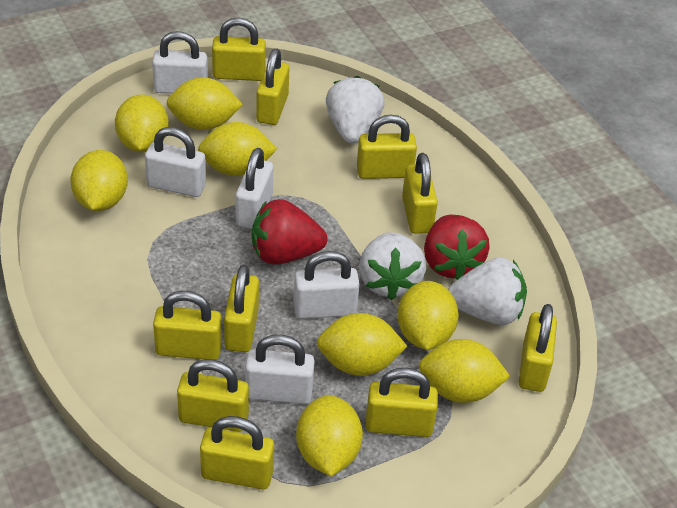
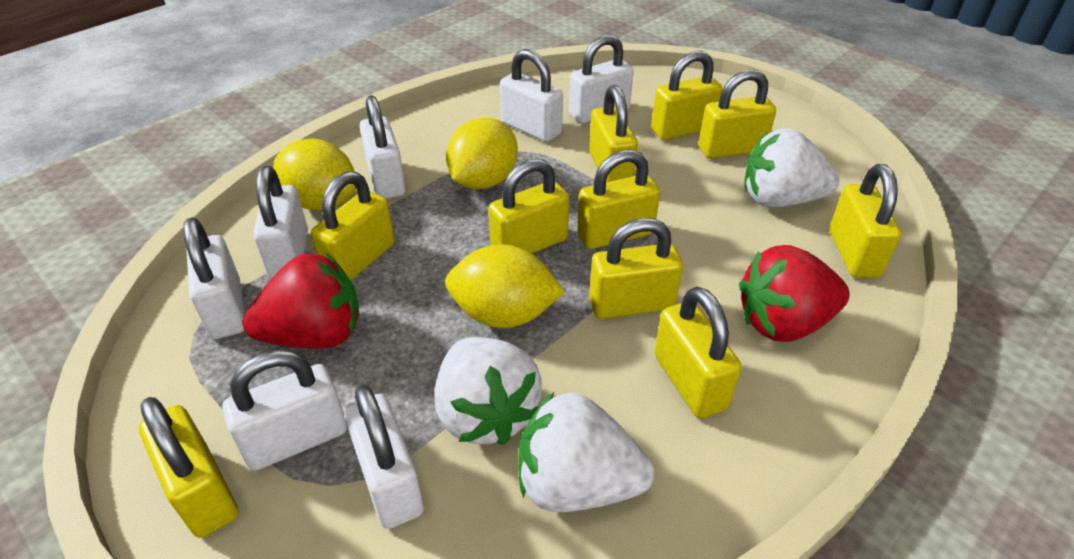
white padlock: 5 -> 7
yellow lemon: 8 -> 3

